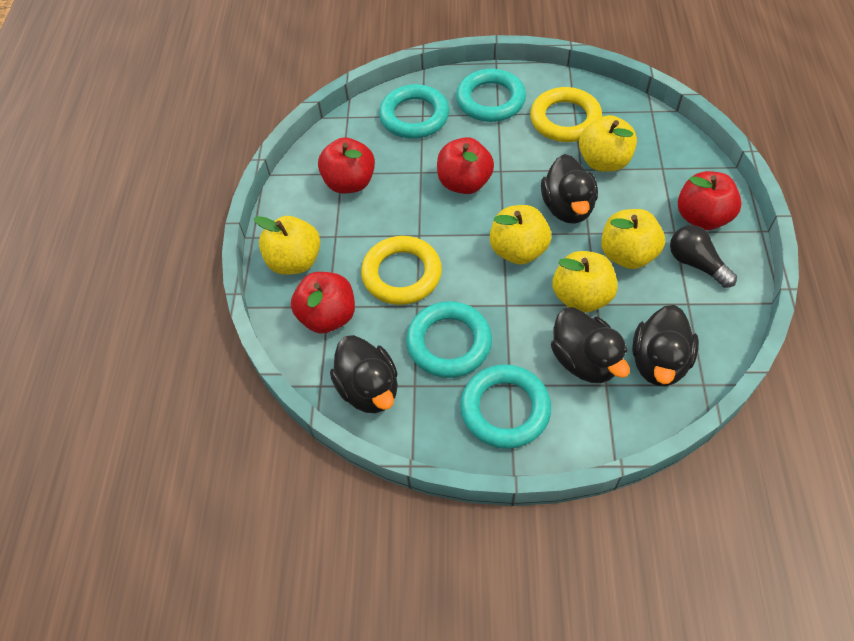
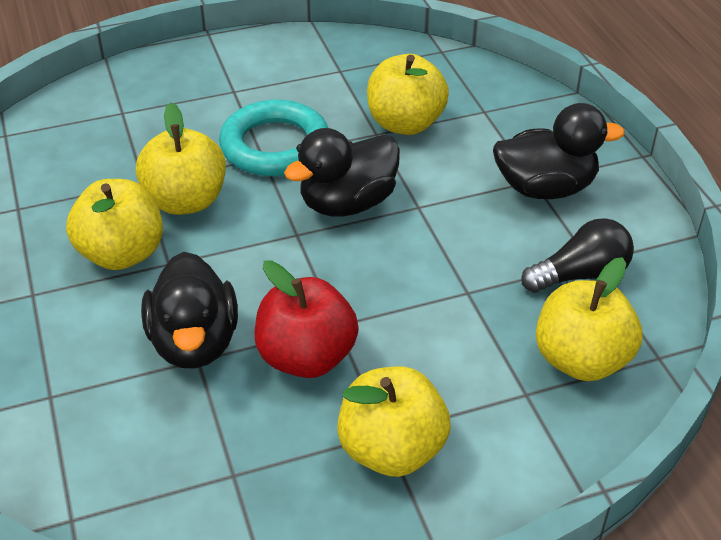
black duck: 4 -> 3
red apple: 4 -> 1
turquoise ring: 4 -> 1
yellow ring: 2 -> 0

